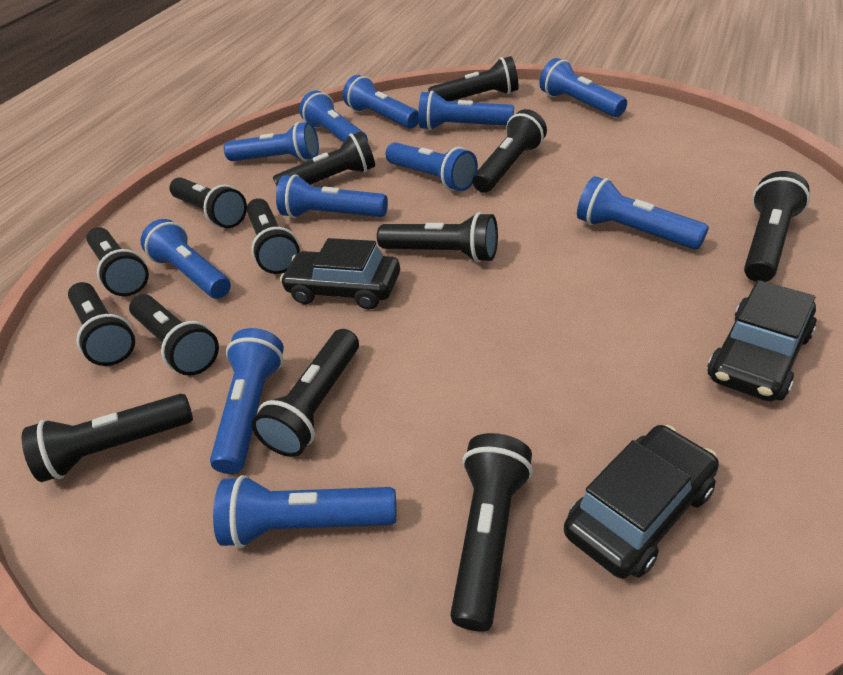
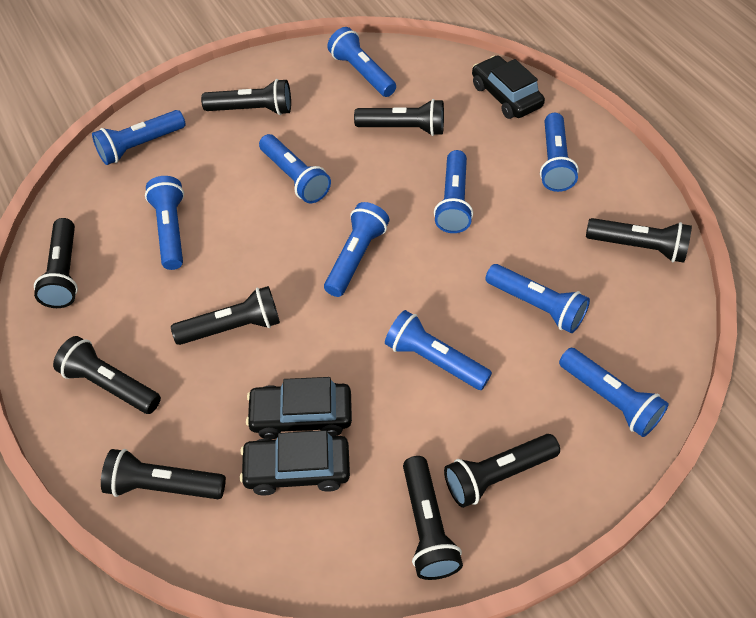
black flashlight: 13 -> 9
blue flashlight: 11 -> 10

